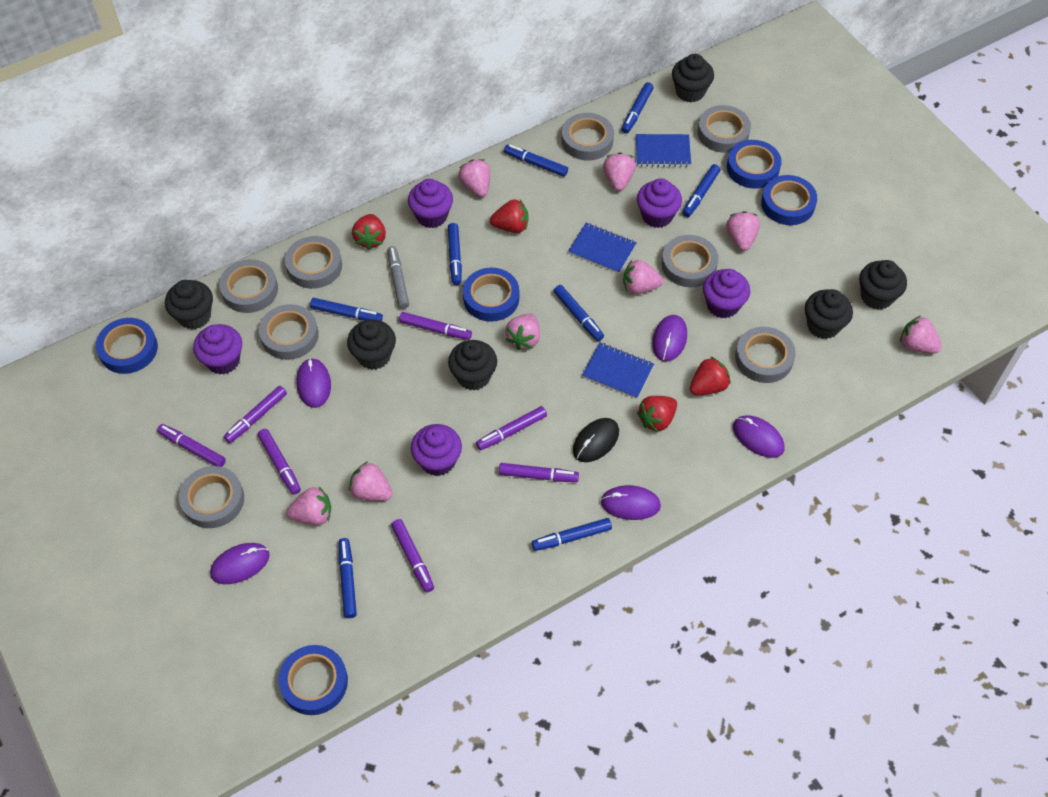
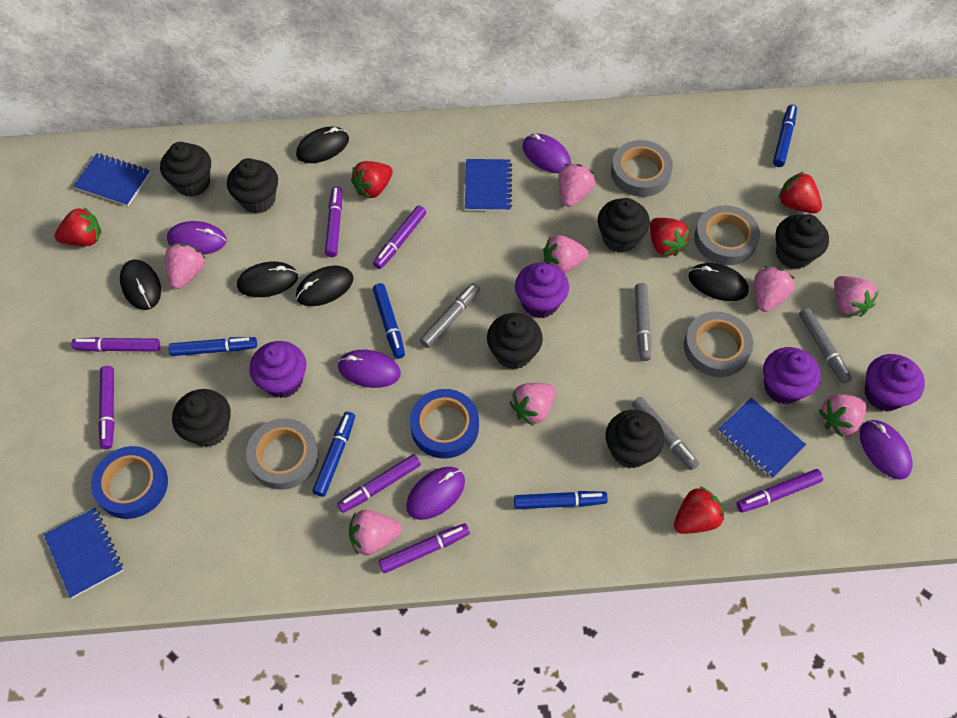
black cupcake: 6 -> 7
black mouse: 1 -> 5
blue marker: 8 -> 5
blue notebook: 3 -> 4
blue tape: 5 -> 2
grey marker: 1 -> 4
grey tape: 8 -> 4
purple cupcake: 5 -> 4
red strawberry: 4 -> 5

